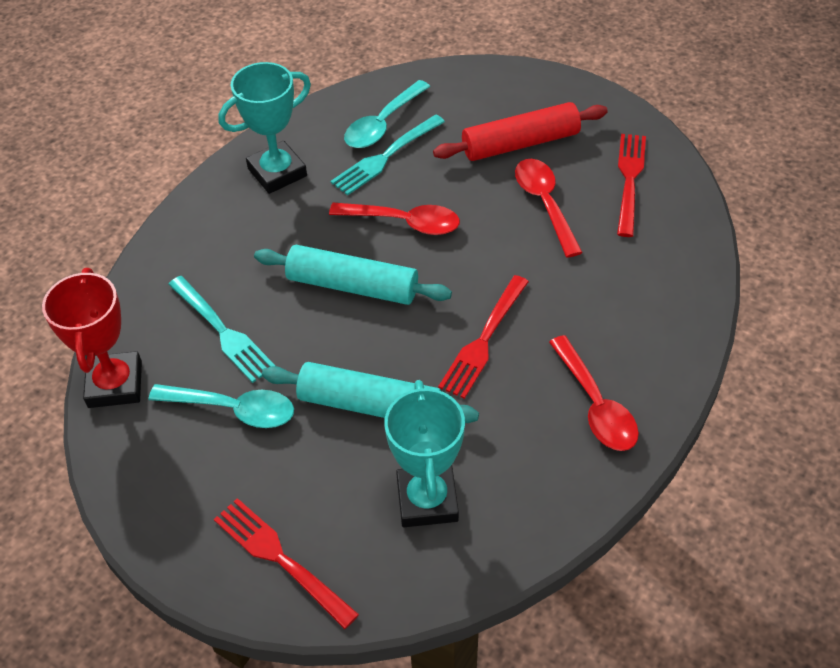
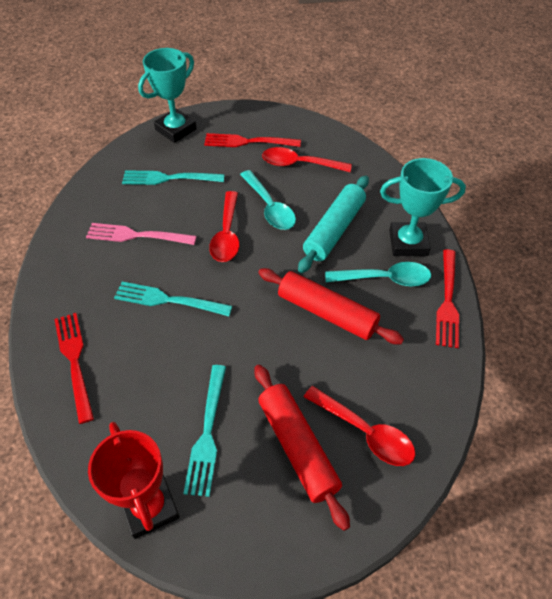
pink fork: 0 -> 1
red rolling pin: 1 -> 2
turquoise fork: 2 -> 3
turquoise rolling pin: 2 -> 1

